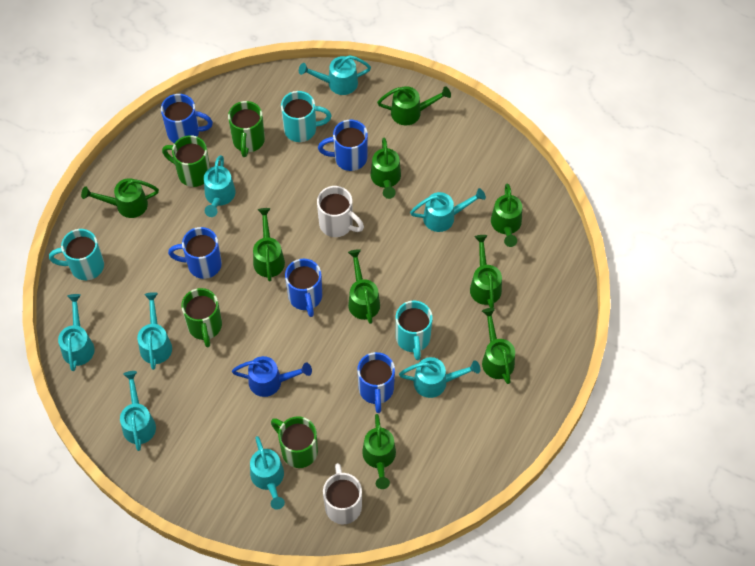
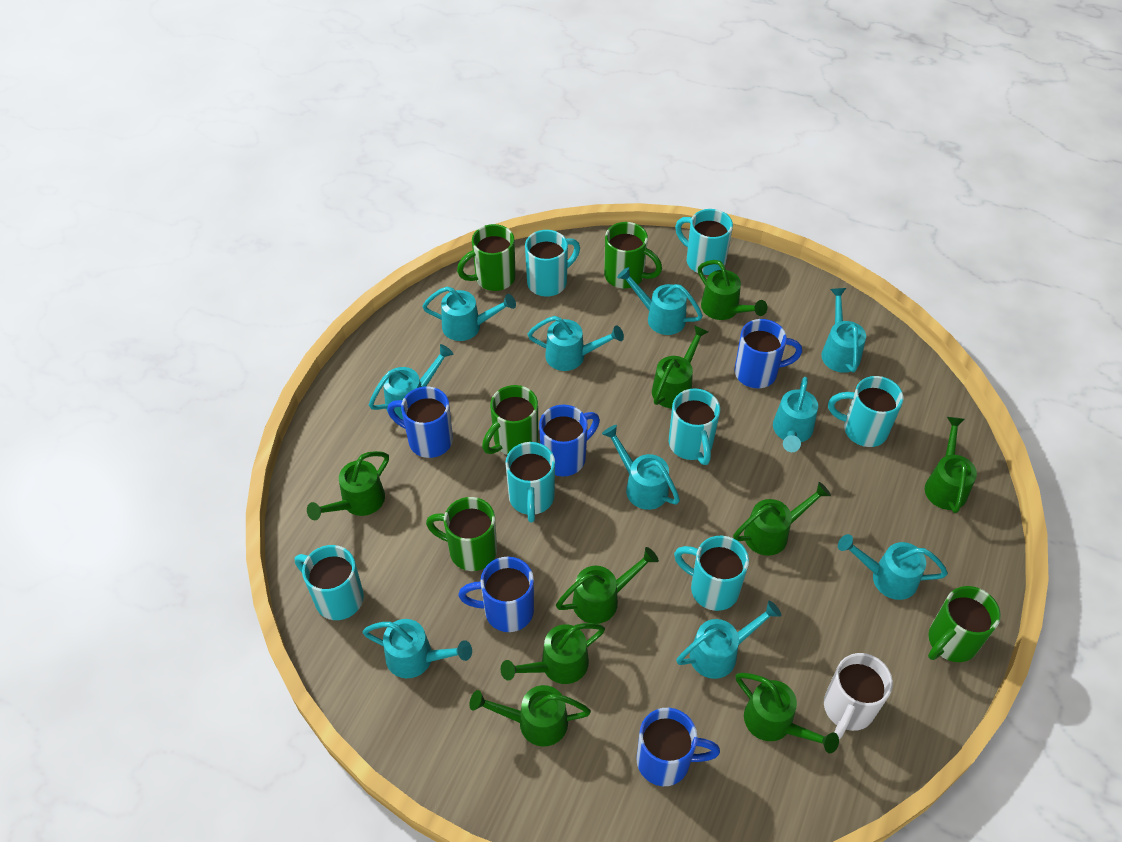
blue watering can: 1 -> 0
green mug: 4 -> 5
turquoise mug: 3 -> 7
turquoise watering can: 8 -> 10
white mug: 2 -> 1

